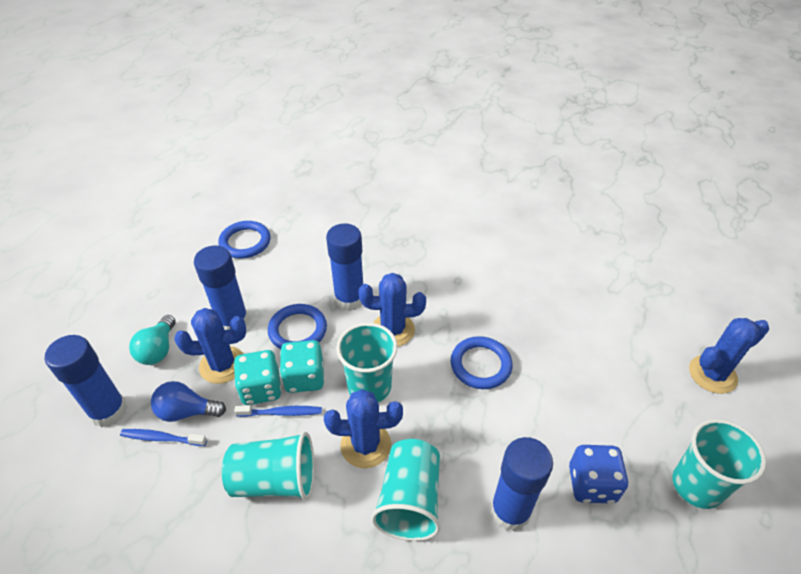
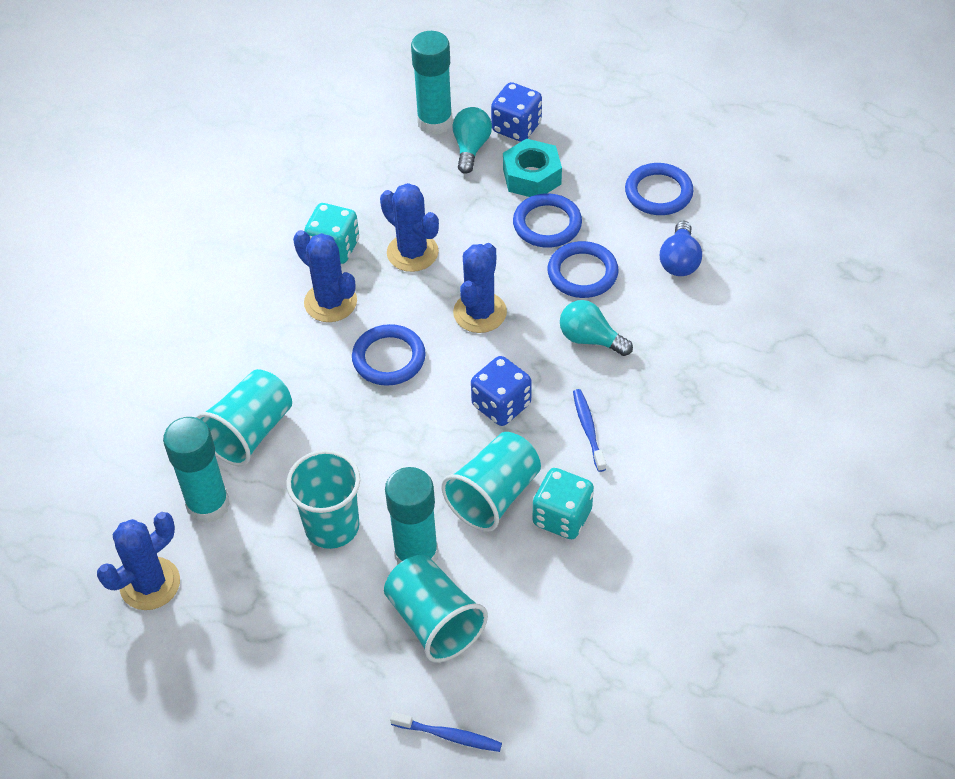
blue dice: 1 -> 2
blue glue stick: 4 -> 0
blue ring: 3 -> 4
turquoise glue stick: 0 -> 3
turquoise light bulb: 1 -> 2
turquoise nut: 0 -> 1

